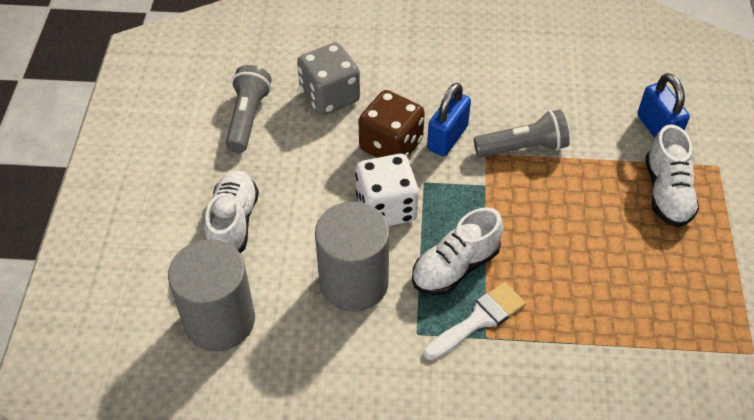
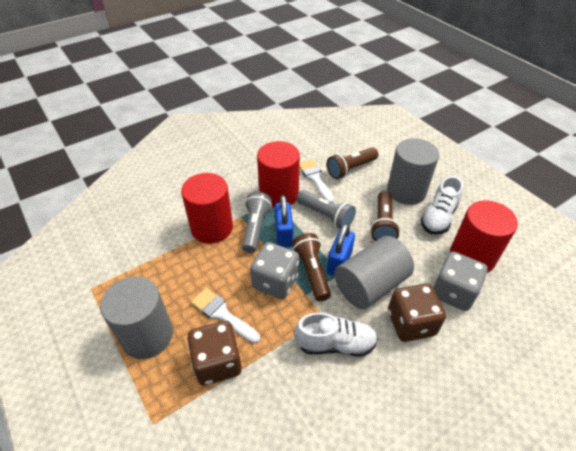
brown dice: 1 -> 2
brown flashlight: 0 -> 3
grey cylinder: 2 -> 3
grey dice: 1 -> 2
red cylinder: 0 -> 3
white brush: 1 -> 2
white dice: 1 -> 0
white shoe: 3 -> 2

